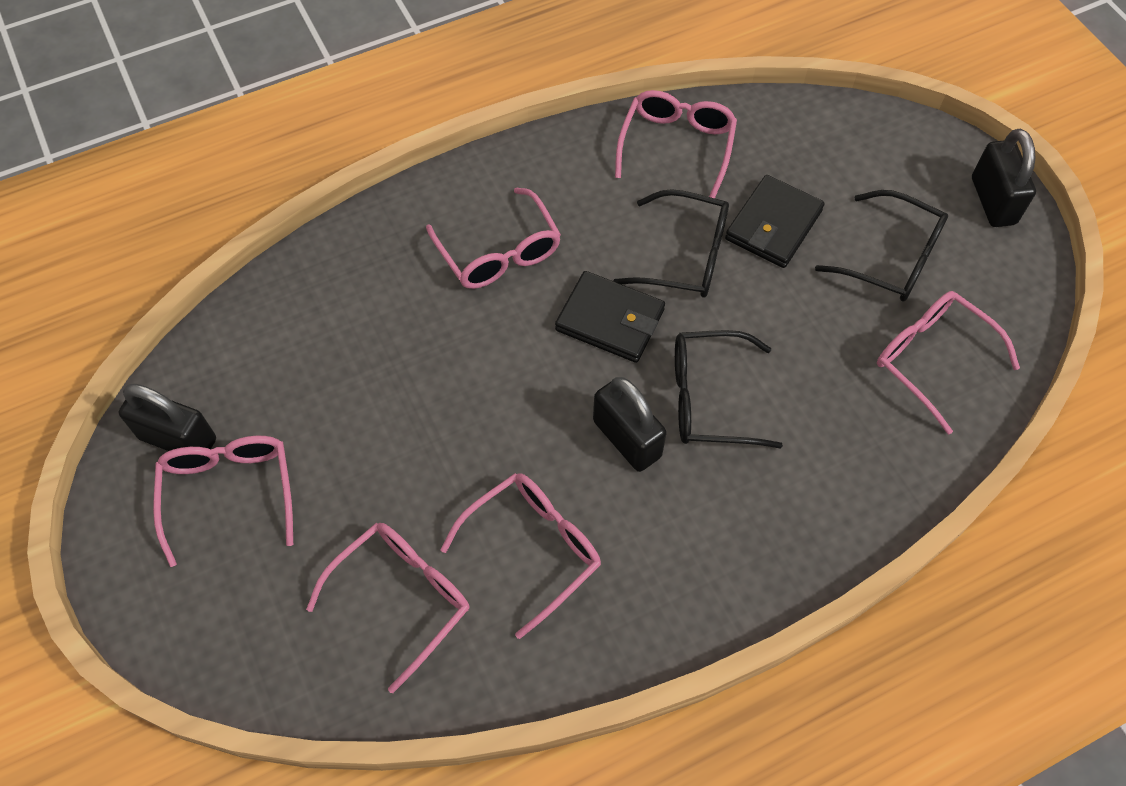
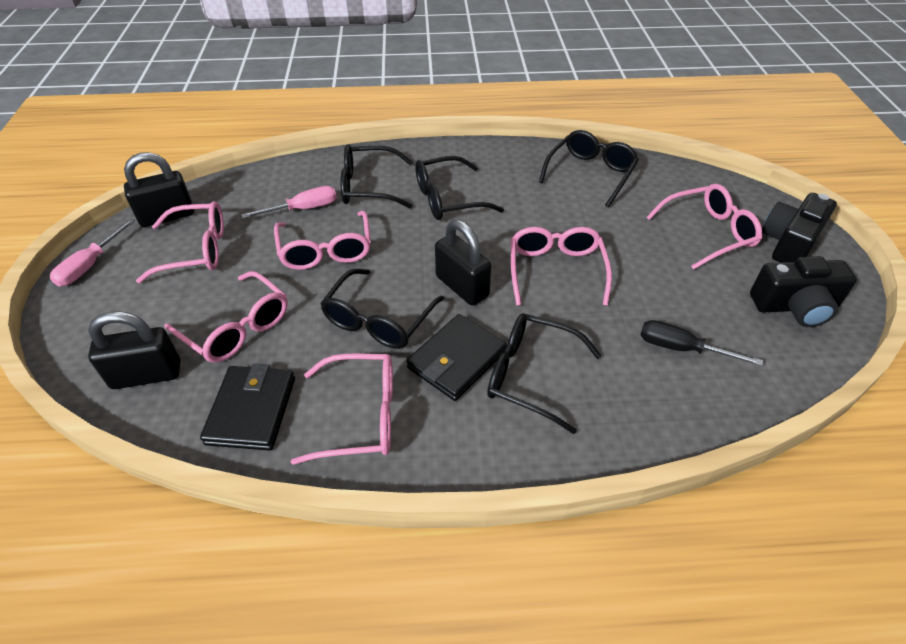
black camera: 0 -> 2
black glasses: 3 -> 5
black screwdriver: 0 -> 1
pink screwdriver: 0 -> 2

